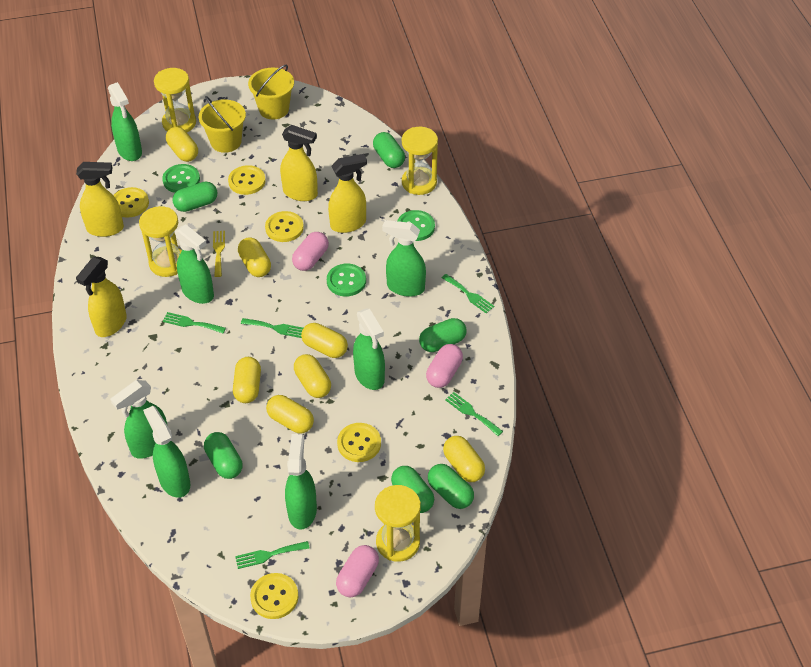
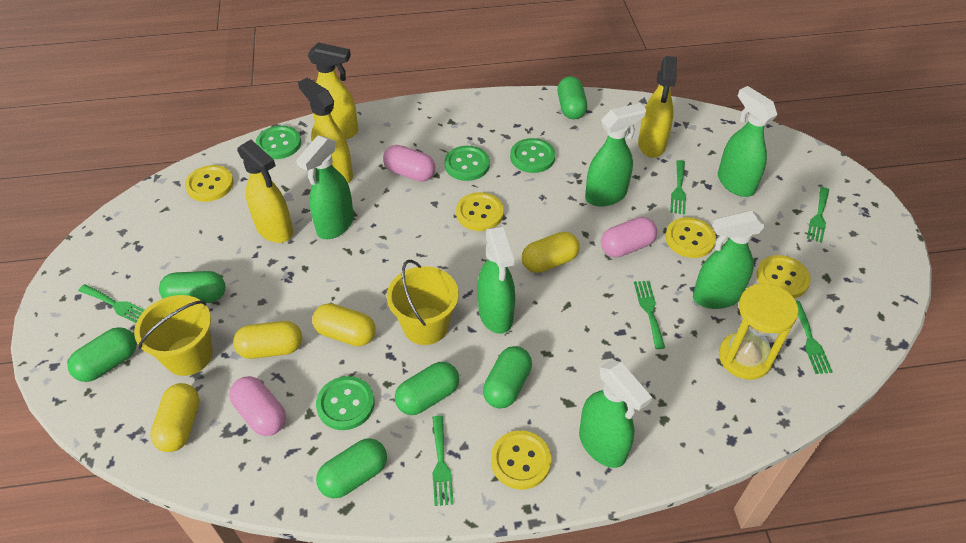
green button: 3 -> 4
green fork: 5 -> 6
green spray bottle: 7 -> 6
yellow capsule: 7 -> 4
yellow fork: 1 -> 0
yellow hourglass: 4 -> 1

